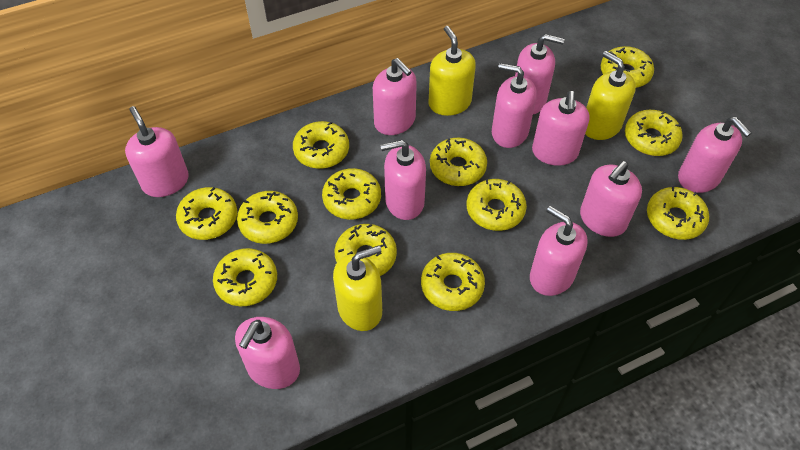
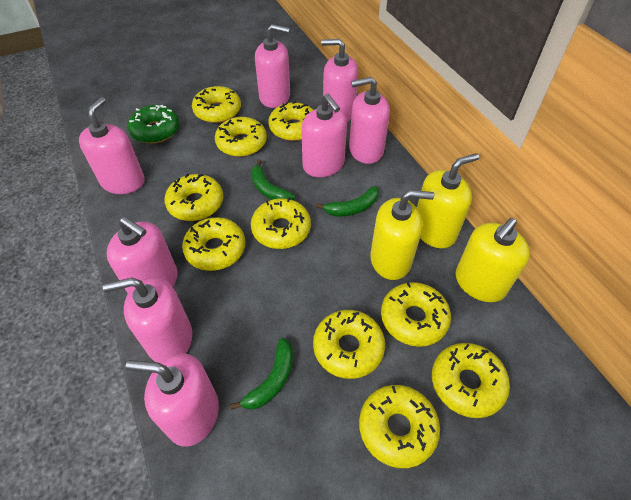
green banana: 0 -> 3
green donut: 0 -> 1
pink soap dispenser: 10 -> 8
yellow donut: 12 -> 10

